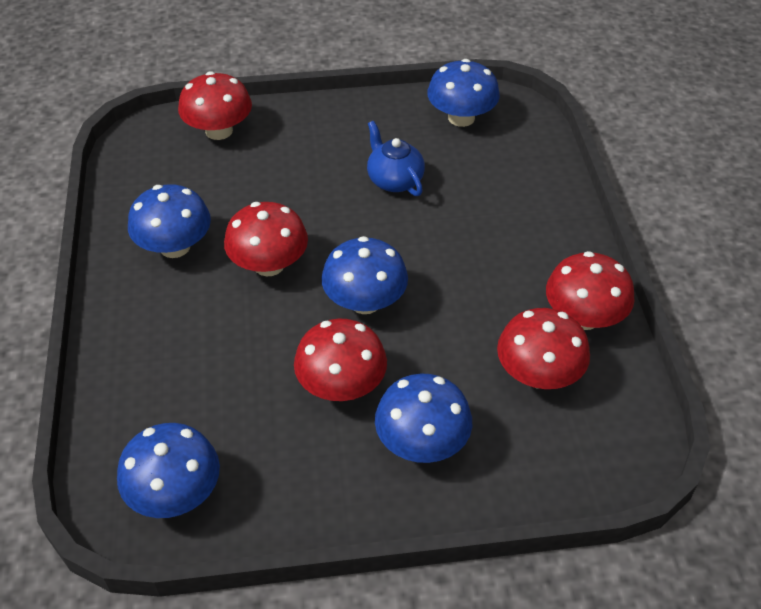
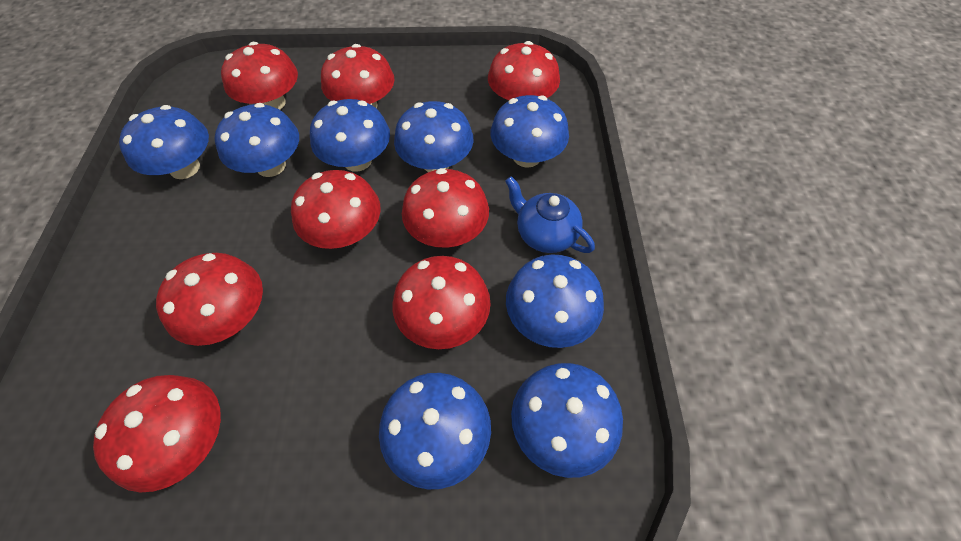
blue mushroom: 5 -> 8
red mushroom: 5 -> 8

